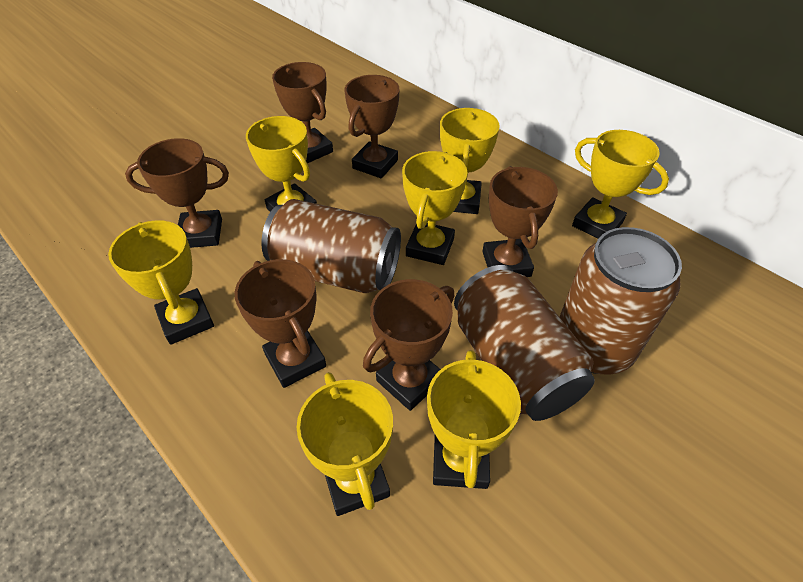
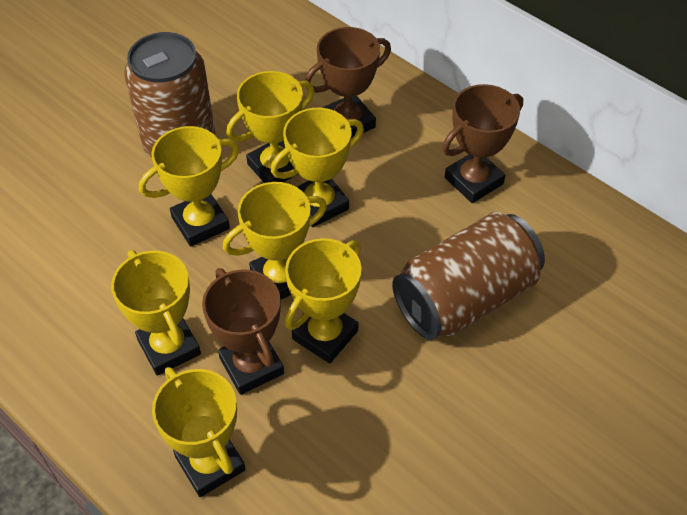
brown can: 3 -> 2
brown trophy: 6 -> 3

